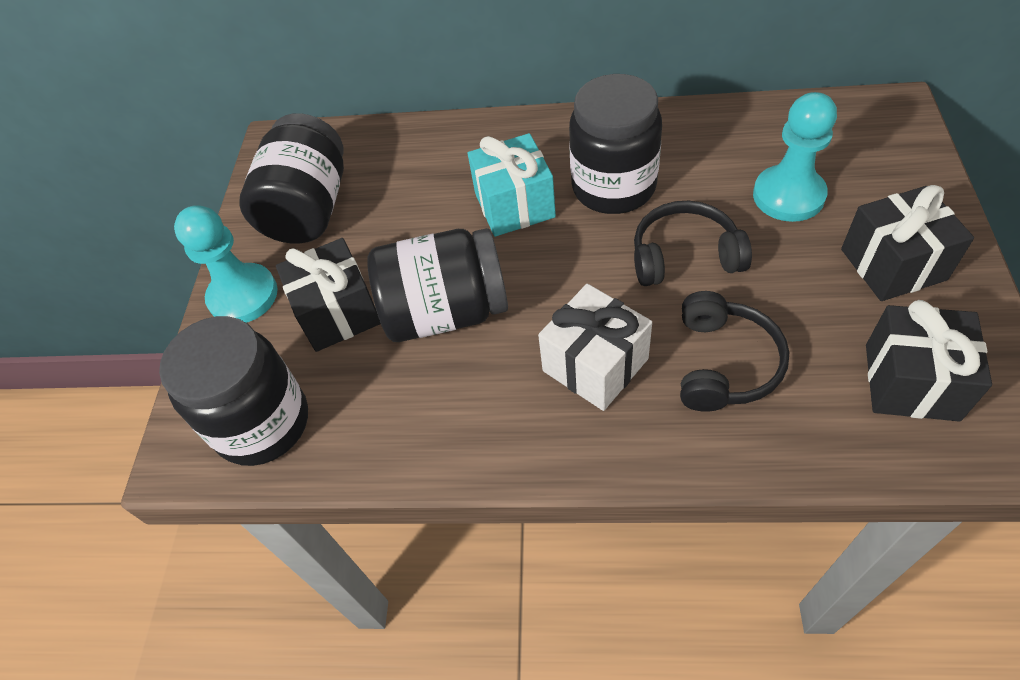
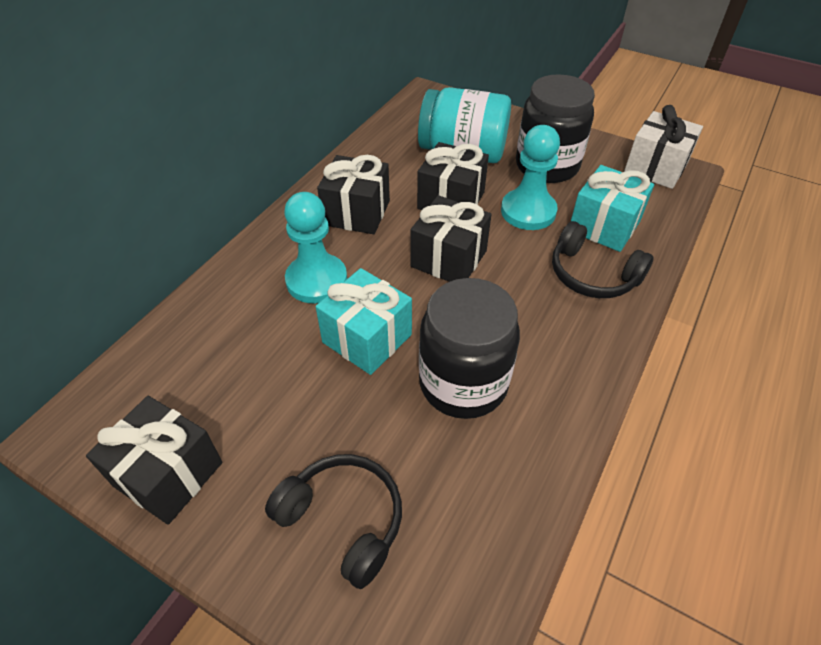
black gift: 3 -> 4
black jar: 4 -> 2
turquoise gift: 1 -> 2
turquoise jar: 0 -> 1

